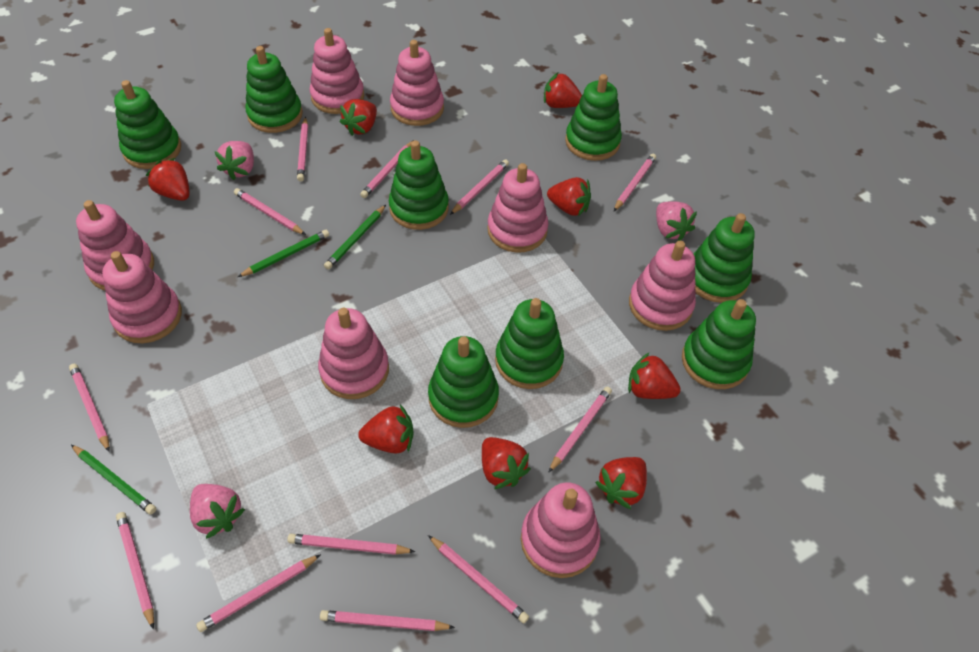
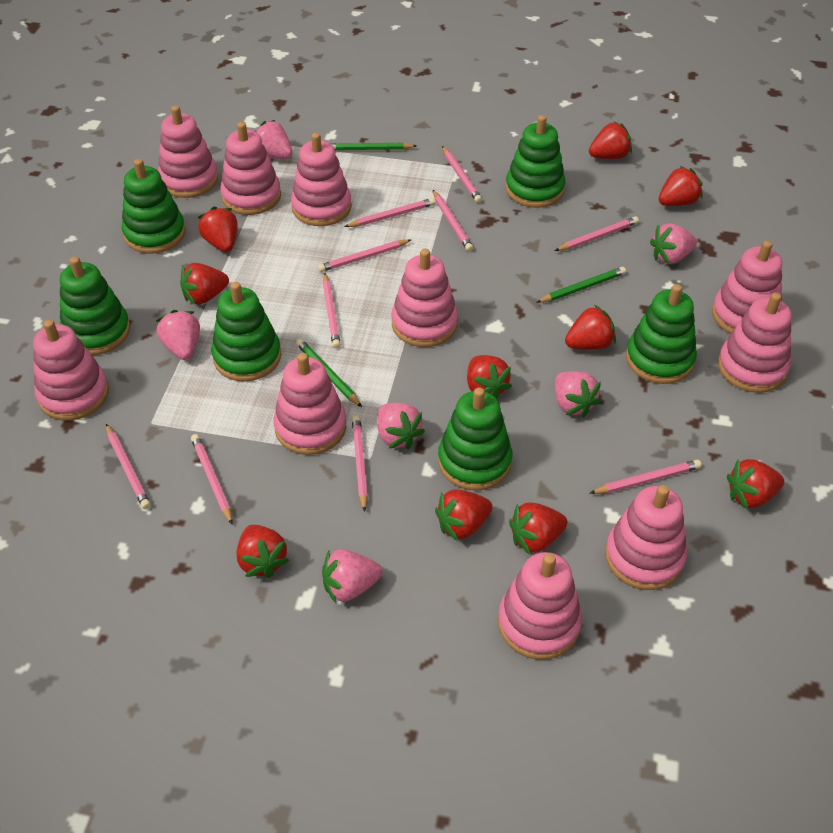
green stacking toy: 8 -> 6
pink pencil: 12 -> 10
pink stacking toy: 8 -> 10
pink strawberry: 3 -> 6
red strawberry: 8 -> 10

